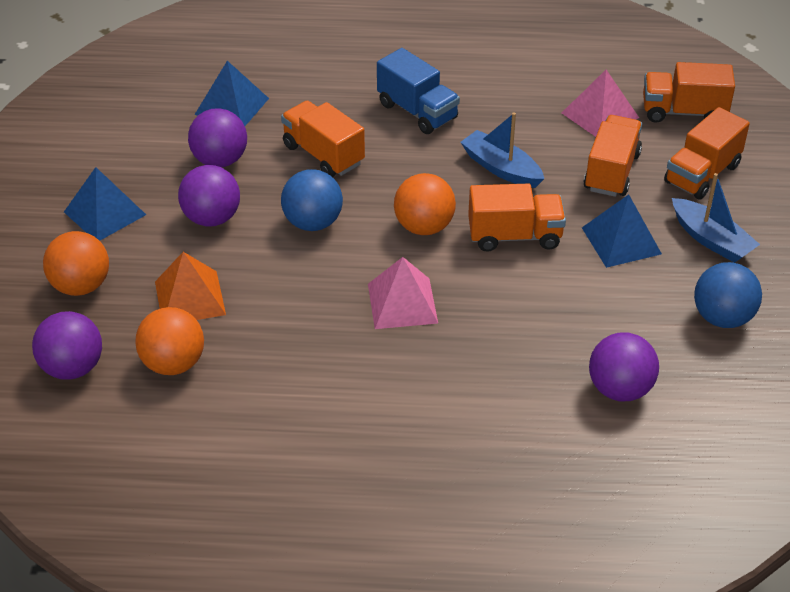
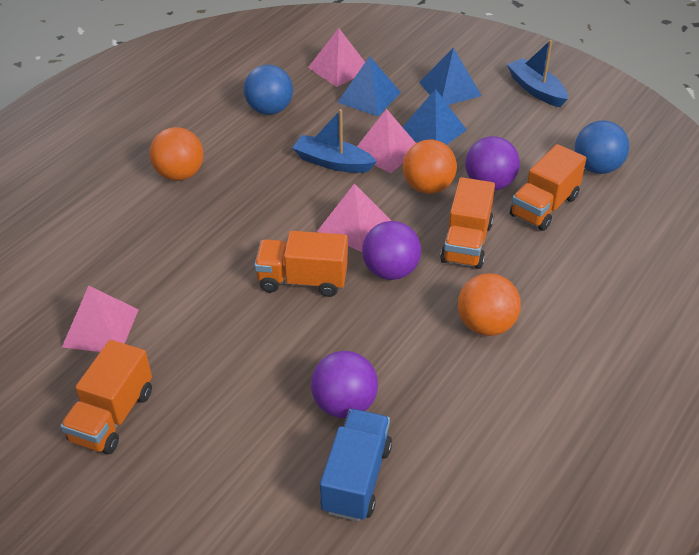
orange pyramid: 1 -> 0
orange truck: 5 -> 4
pink pyramid: 2 -> 4
purple ball: 4 -> 3

